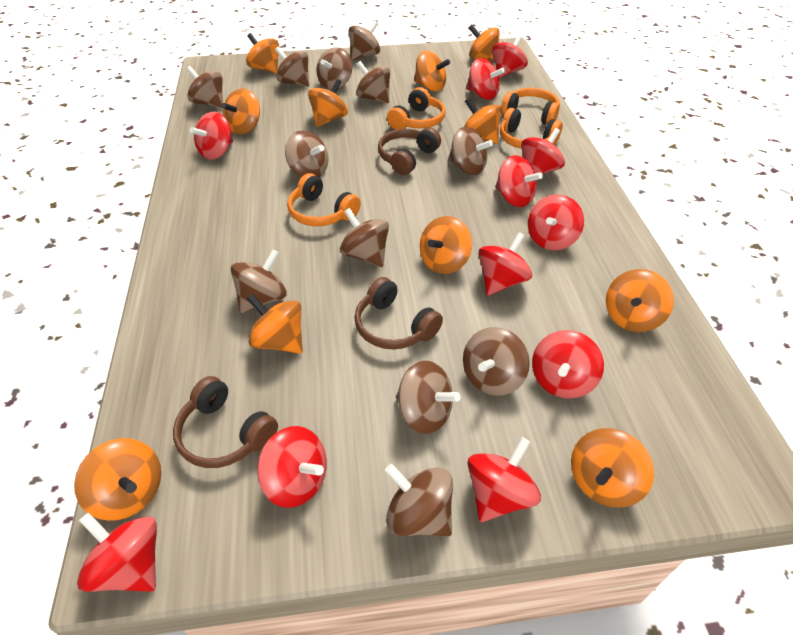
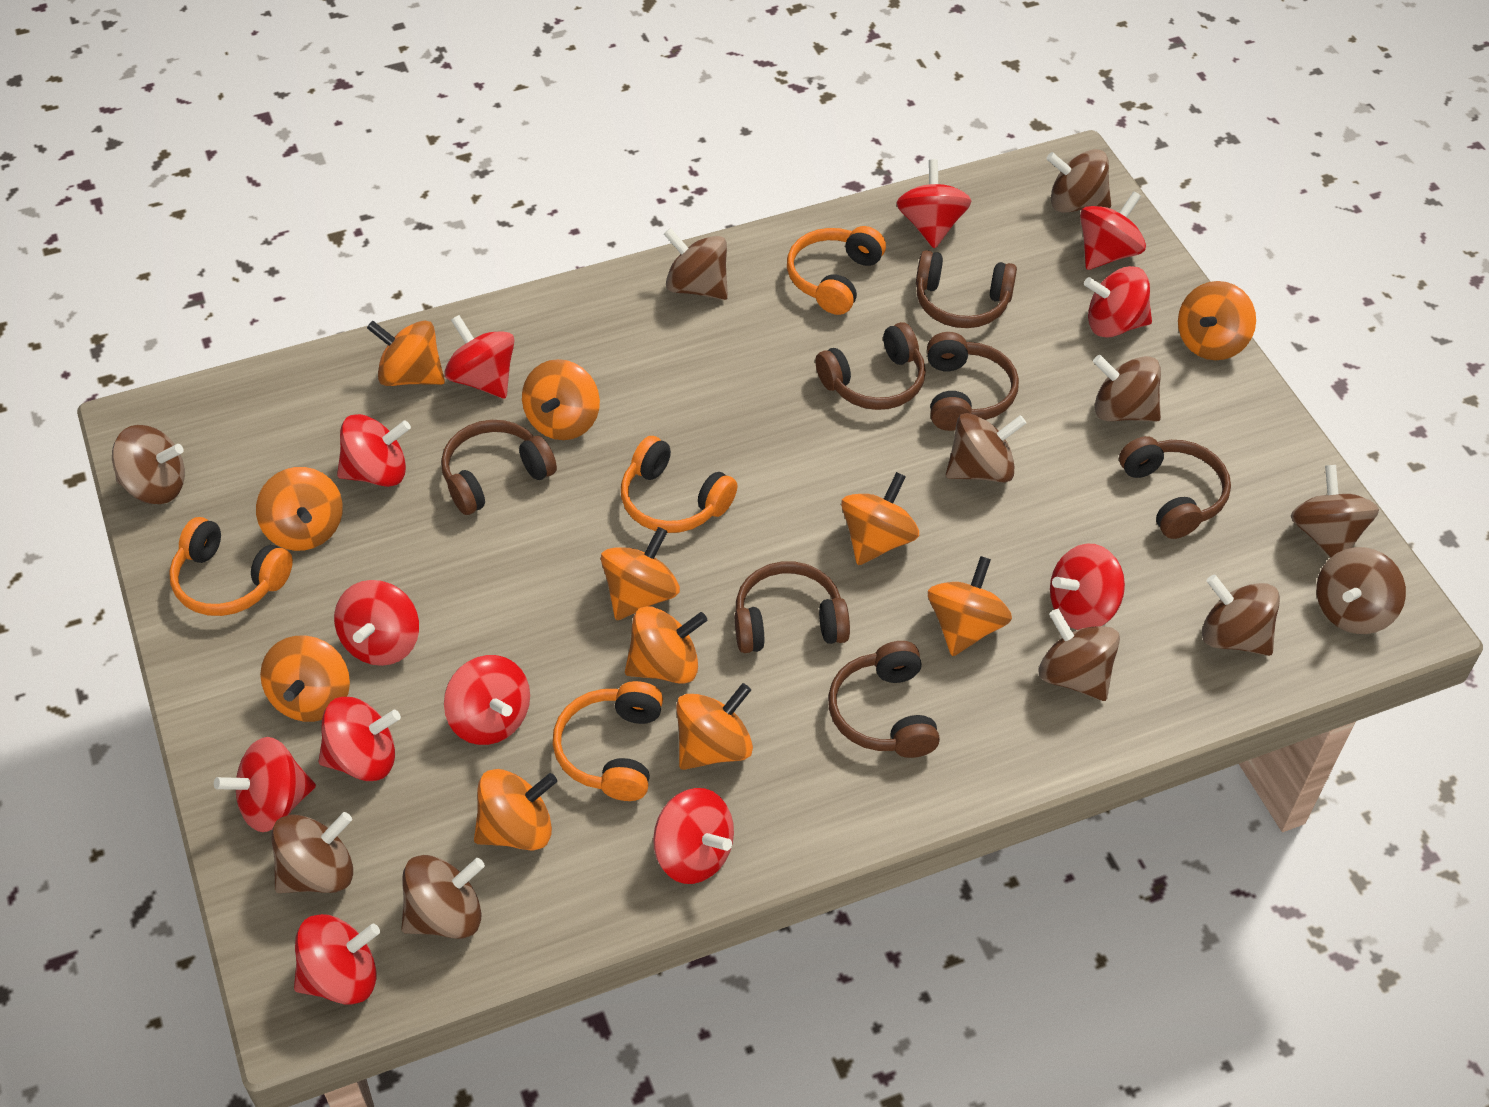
brown headphones: 3 -> 7
brown spinning top: 12 -> 11
red spinning top: 11 -> 12

